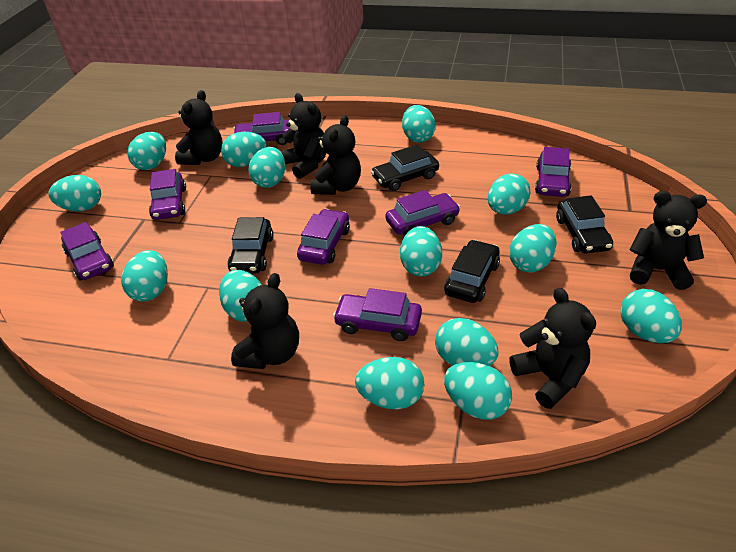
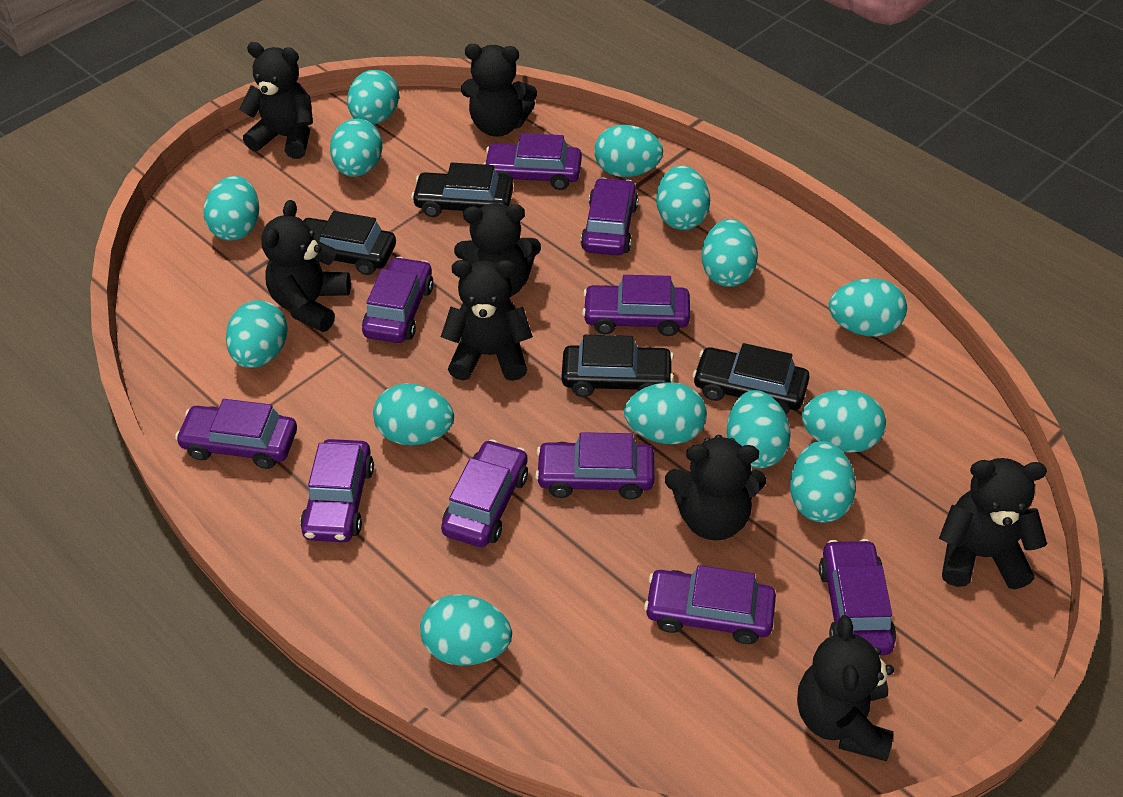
black teddy bear: 6 -> 8
purple car: 7 -> 10

